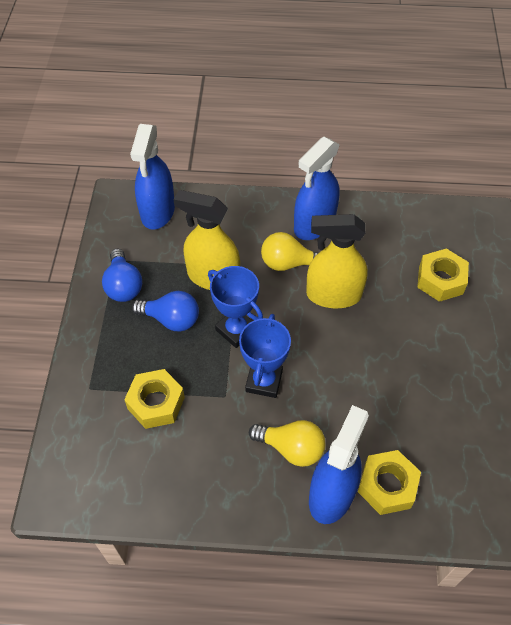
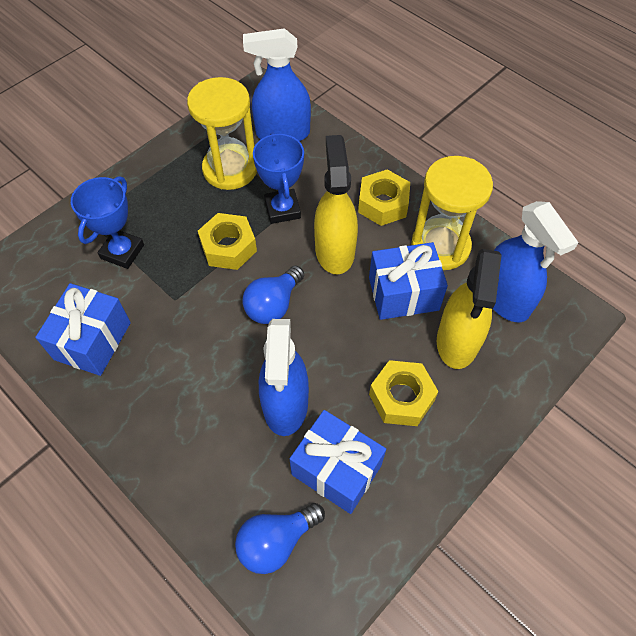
blue gift: 0 -> 3
yellow hourglass: 0 -> 2
yellow light bulb: 2 -> 0

